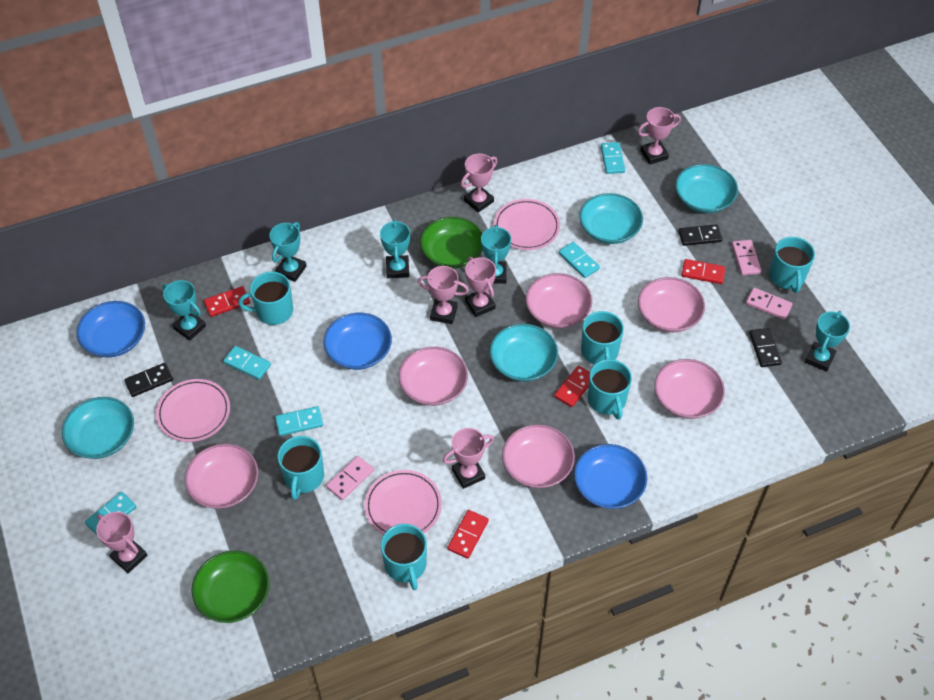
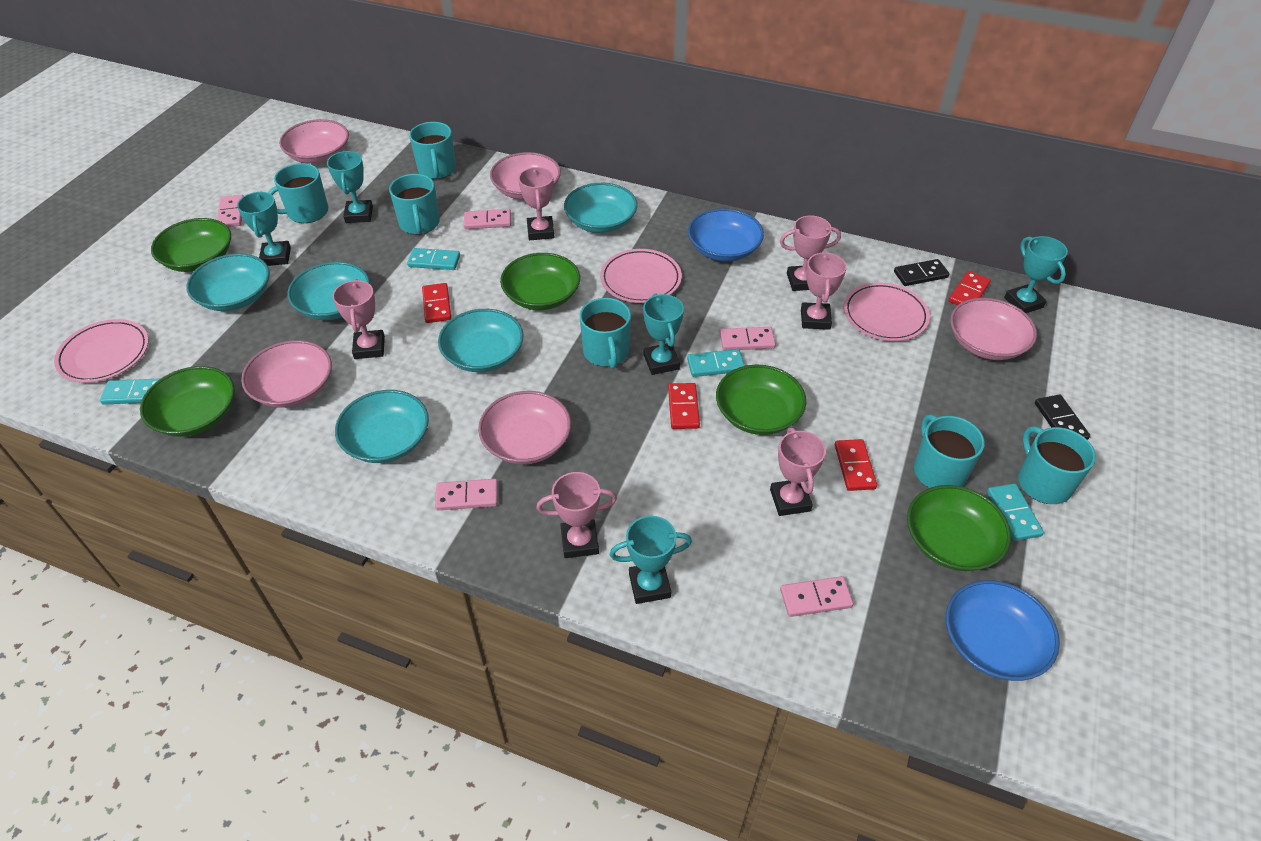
black domino: 3 -> 2
blue bowl: 3 -> 2
green bowl: 2 -> 5
pink bowl: 6 -> 5
pink domino: 3 -> 5
turquoise bowl: 4 -> 5
turquoise domino: 5 -> 4

